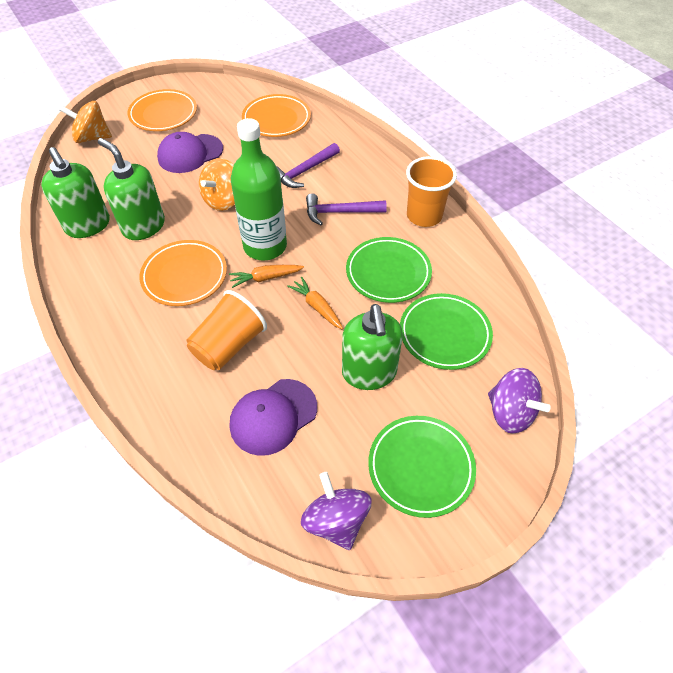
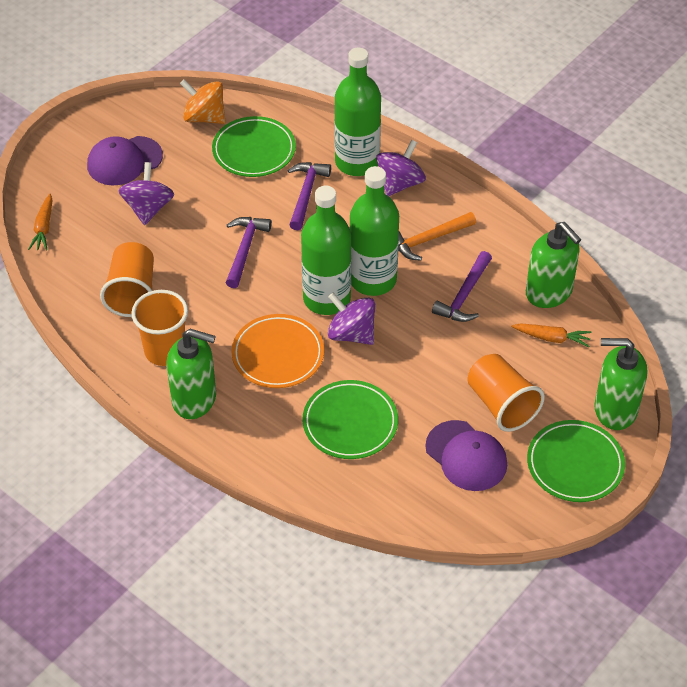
green bottle: 1 -> 3
orange cup: 2 -> 3
orange hammer: 0 -> 1
orange plate: 3 -> 1
orange spinning top: 2 -> 1
purple hammer: 2 -> 3
purple spinning top: 2 -> 3

